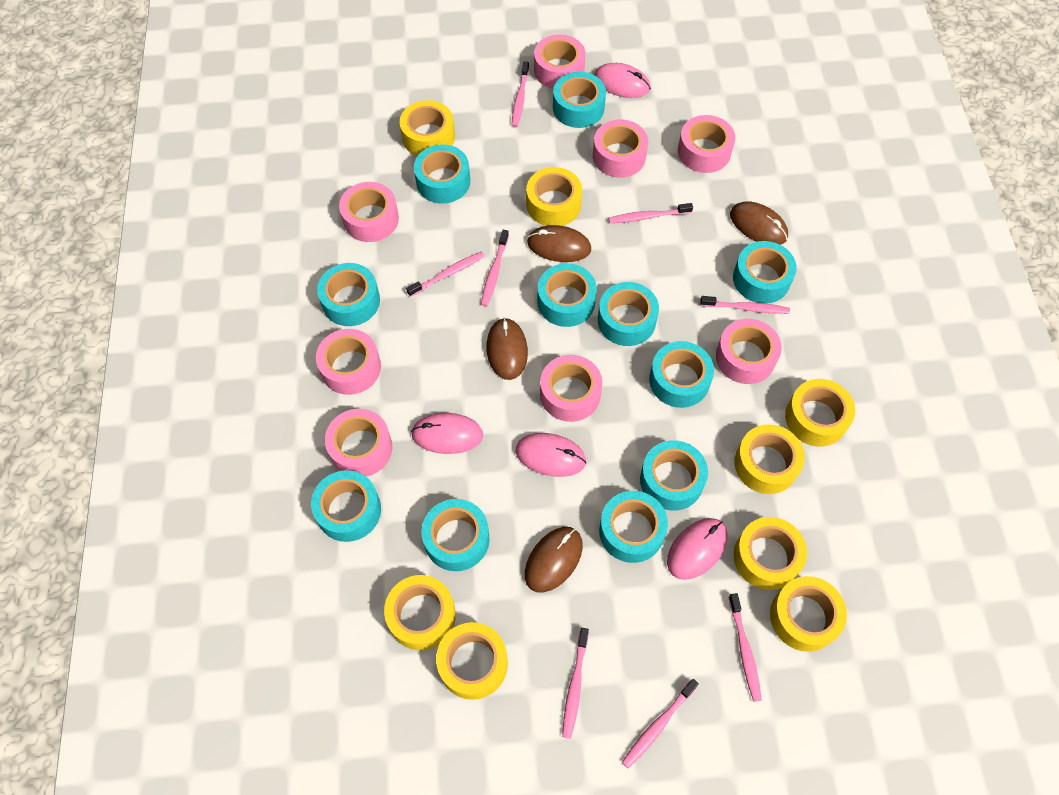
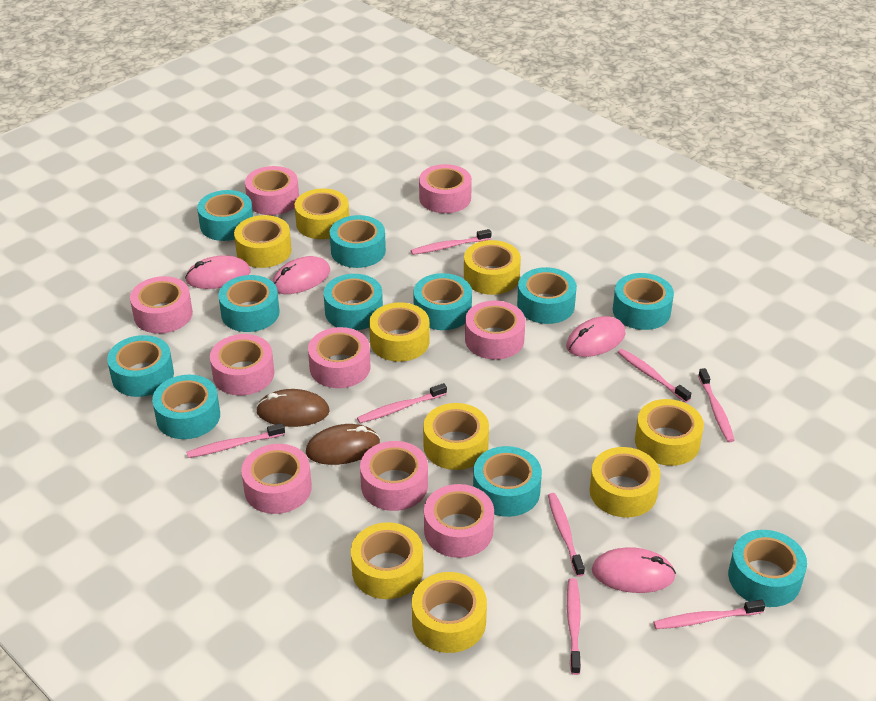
brown mouse: 4 -> 2
pink tape: 8 -> 9
yellow tape: 8 -> 9

